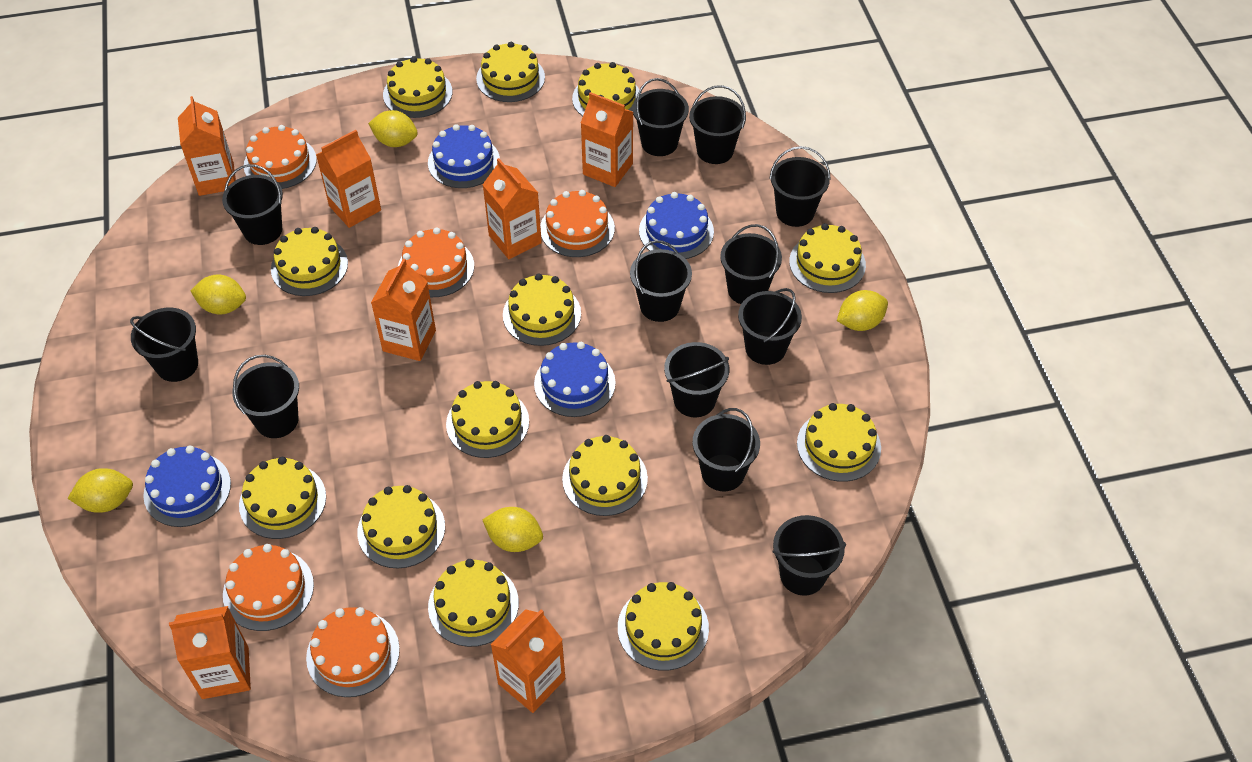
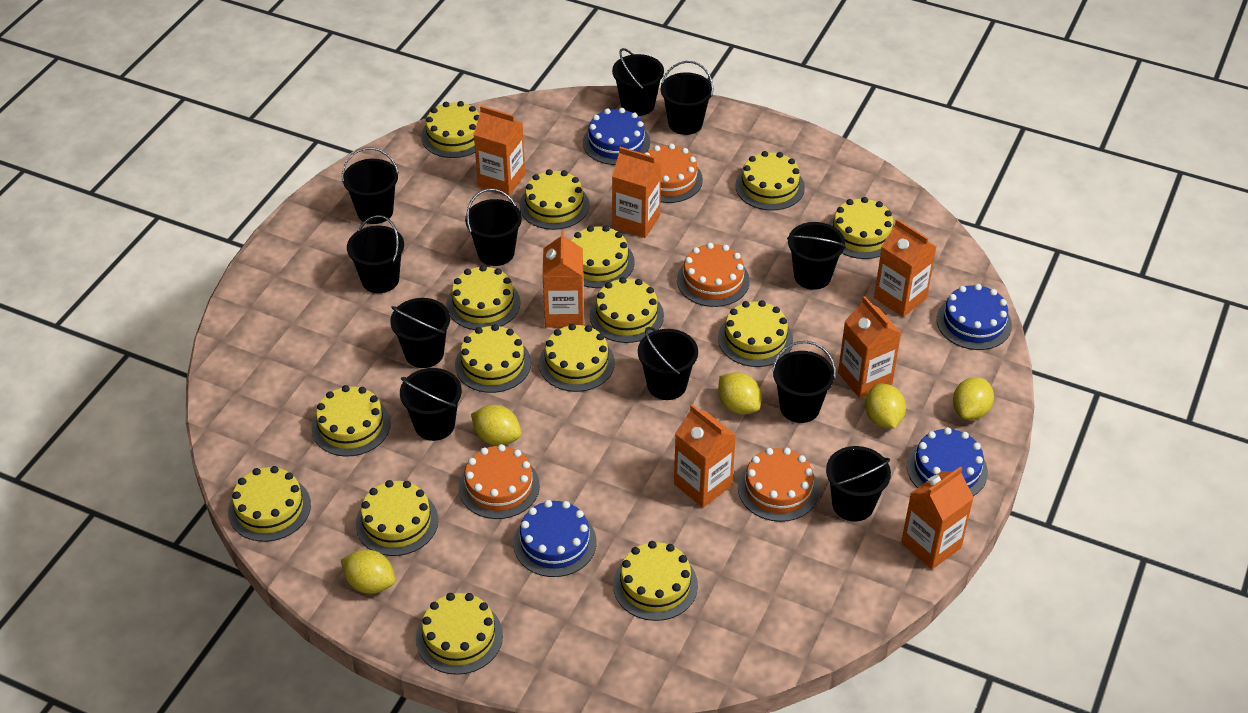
black bucket: 12 -> 11
orange cake: 5 -> 4
yellow cake: 13 -> 15

